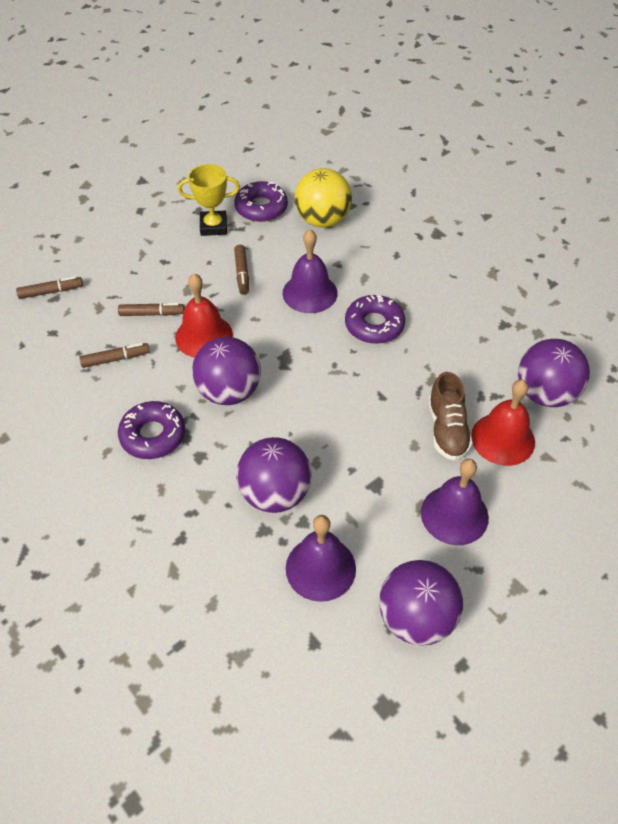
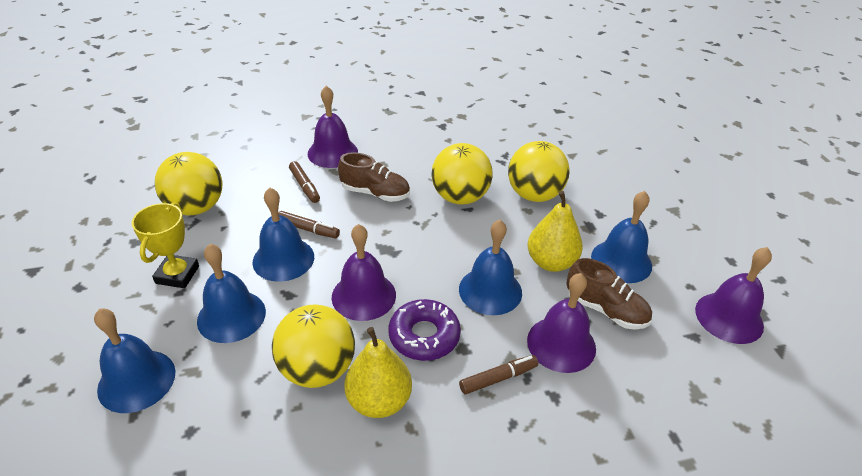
blue bell: 0 -> 5
brown marker: 4 -> 3
brown shoe: 1 -> 2
purple ball: 4 -> 0
purple bell: 3 -> 4
purple donut: 3 -> 1
red bell: 2 -> 0
yellow ball: 1 -> 4
yellow pear: 0 -> 2

